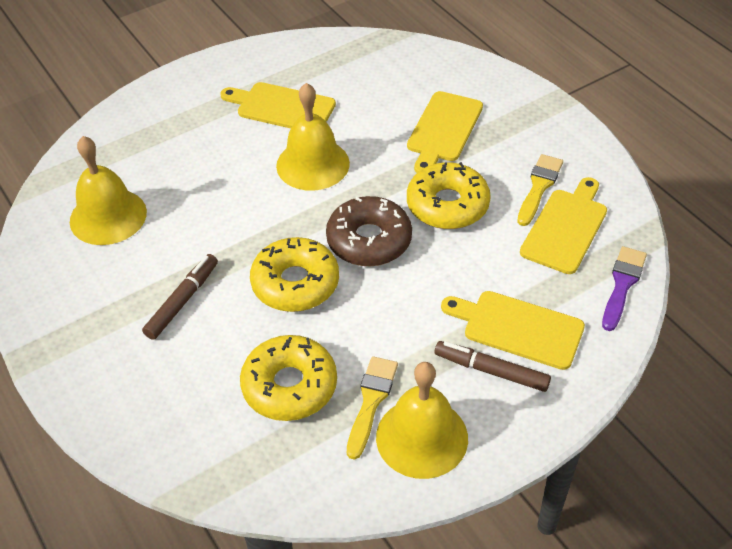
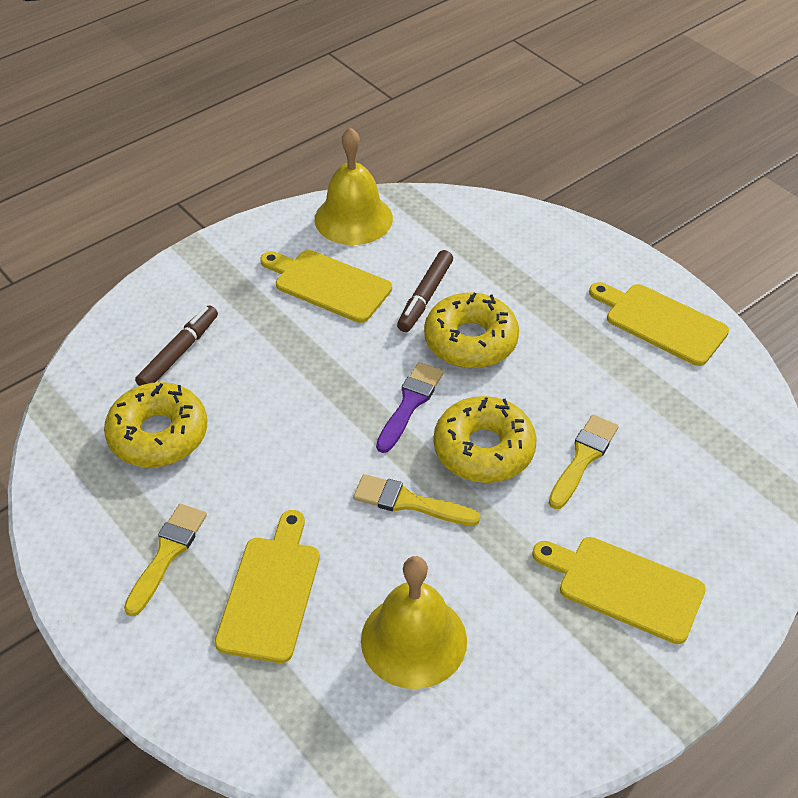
brown donut: 1 -> 0
yellow bell: 3 -> 2
yellow brush: 2 -> 3

